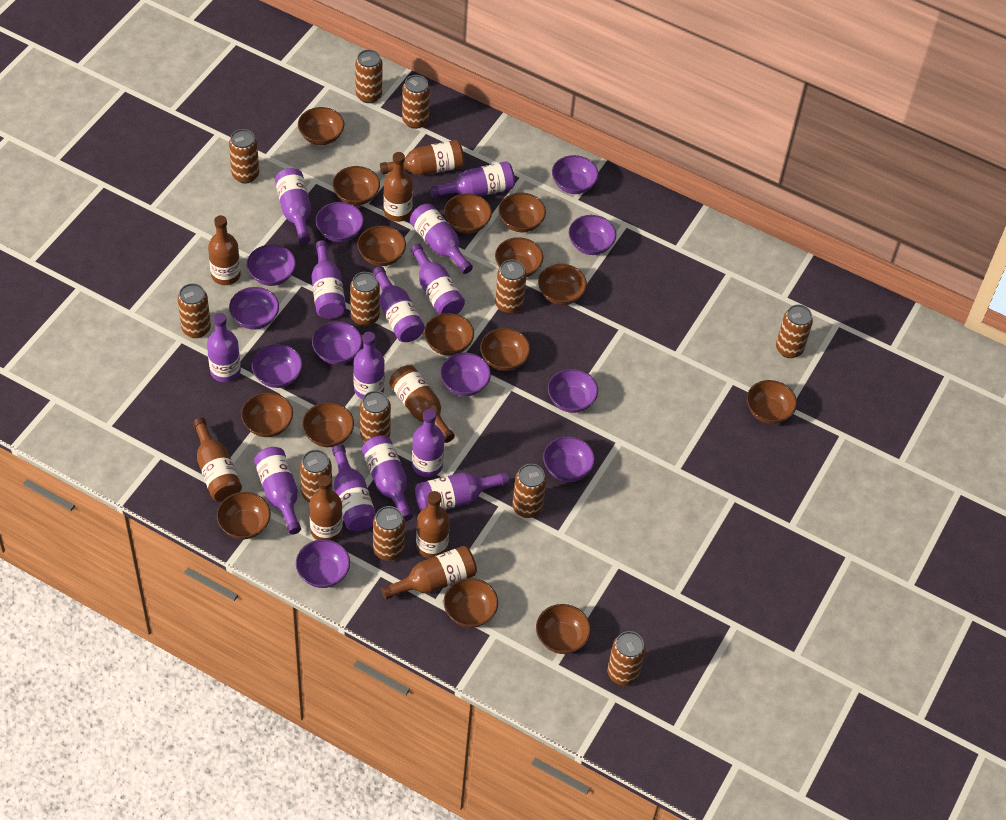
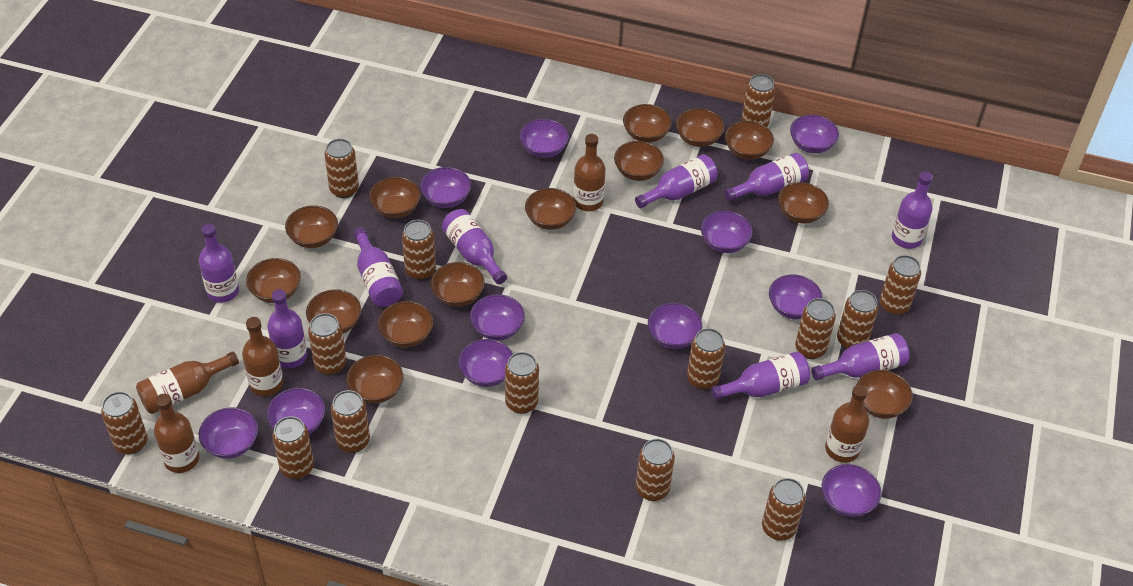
brown bottle: 8 -> 5
brown bowl: 15 -> 14
brown can: 12 -> 14
purple bottle: 13 -> 9

